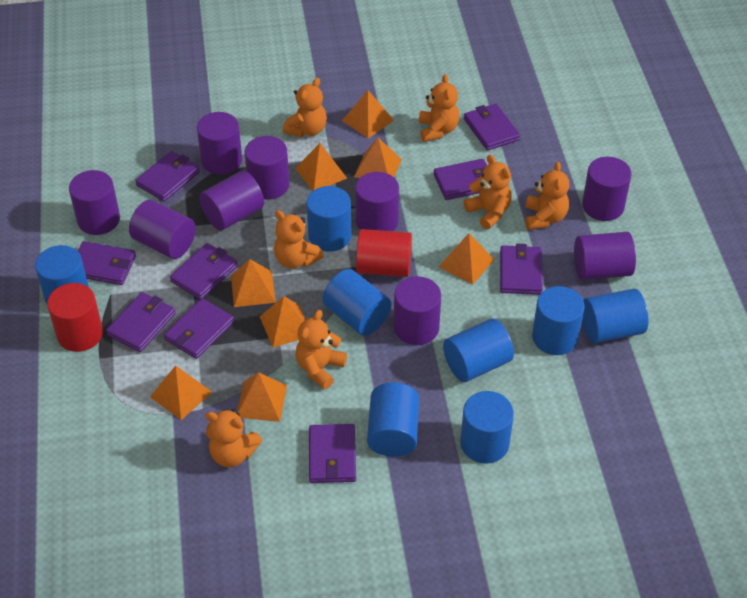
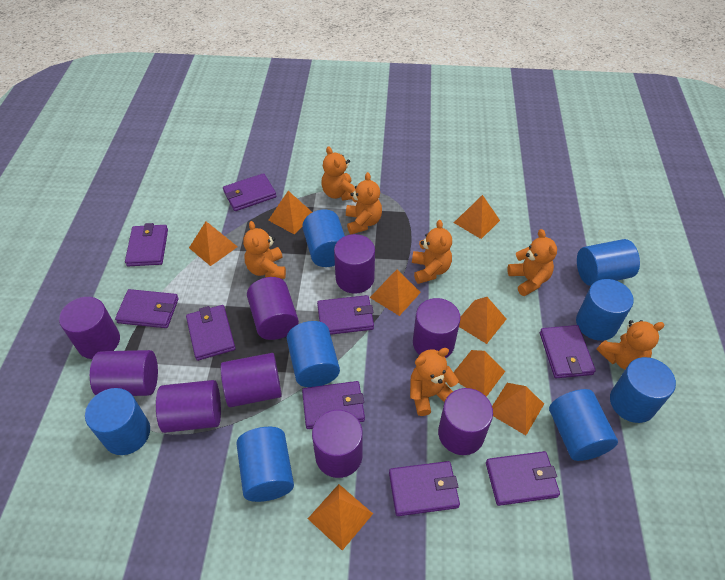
red cylinder: 2 -> 0

